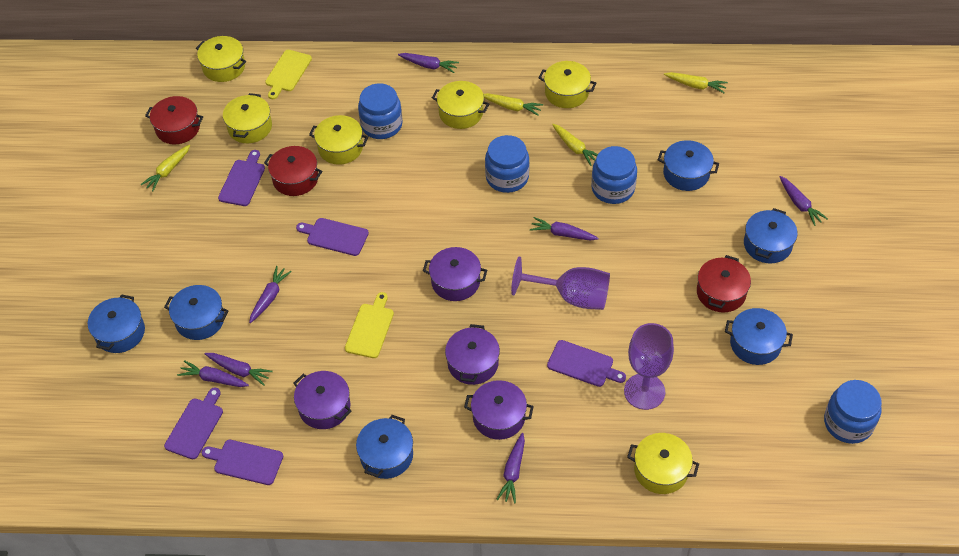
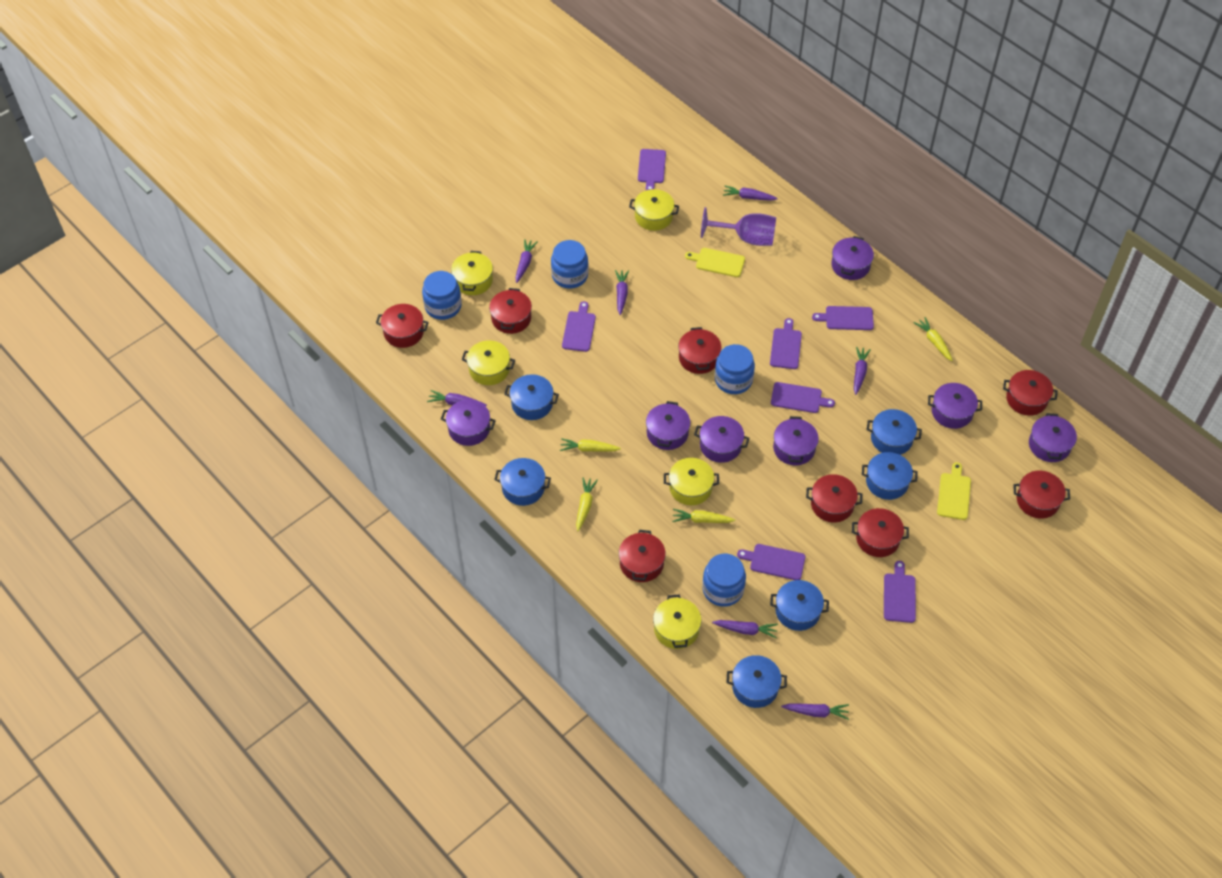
purple cutting board: 5 -> 7
purple goblet: 2 -> 1
purple pot: 4 -> 7
red pot: 3 -> 8
yellow pot: 6 -> 5

